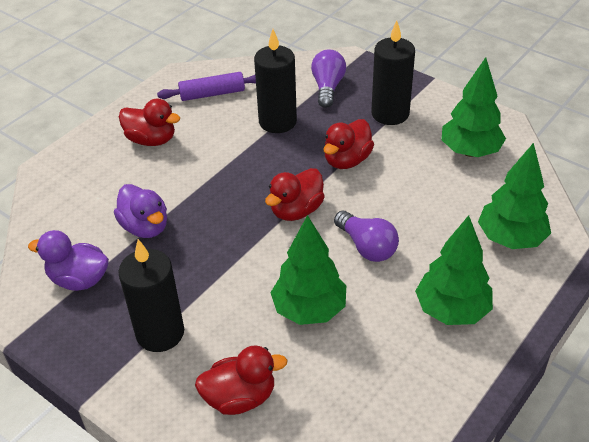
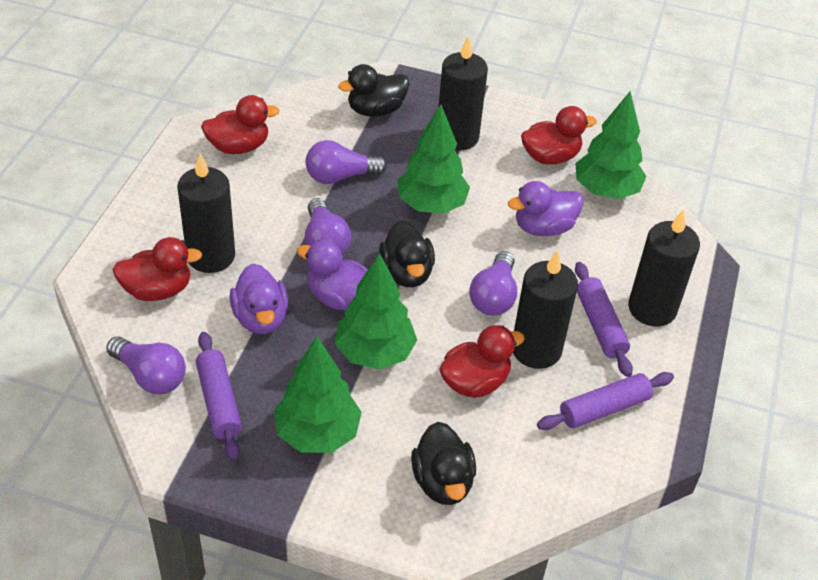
black candle: 3 -> 4
black duck: 0 -> 3
purple duck: 2 -> 3
purple light bulb: 2 -> 4
purple rolling pin: 1 -> 3

